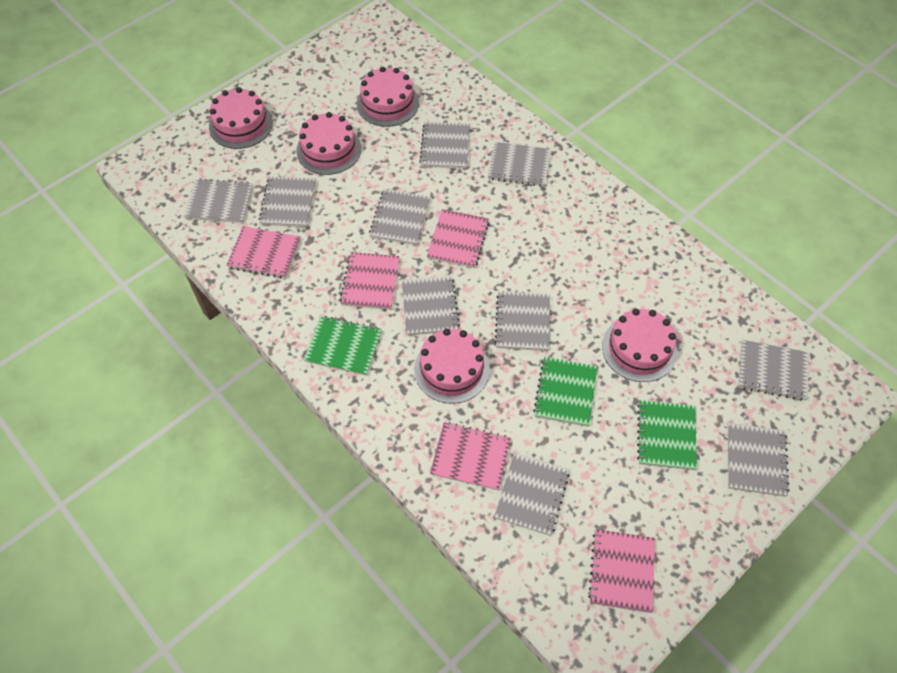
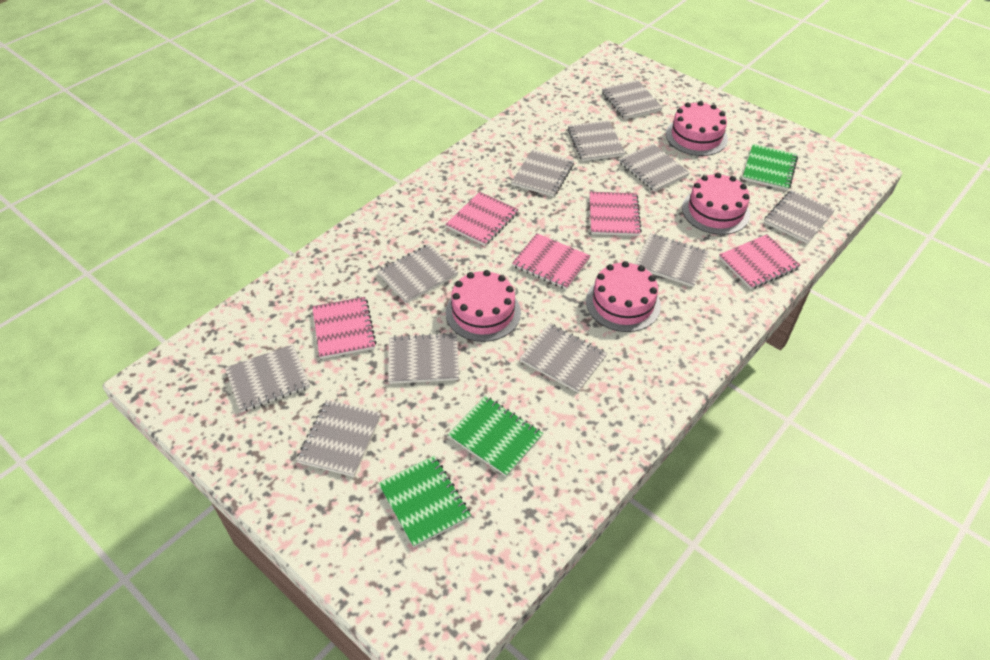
grey notebook: 10 -> 11
pink cake: 5 -> 4

